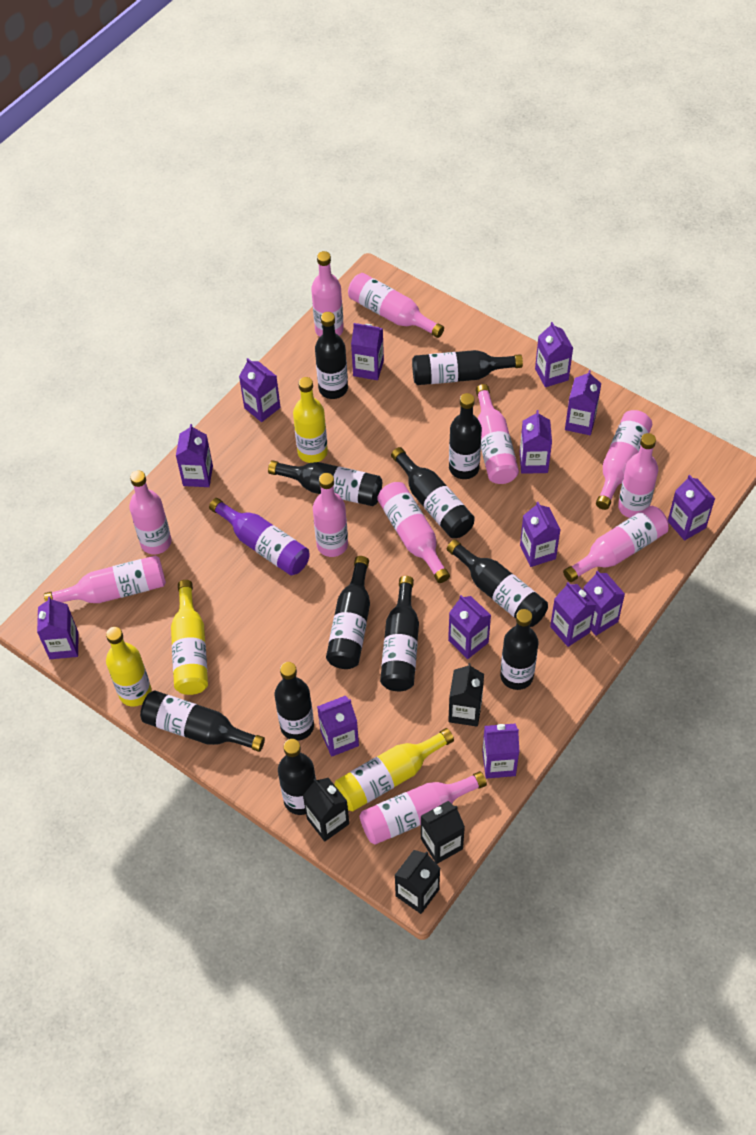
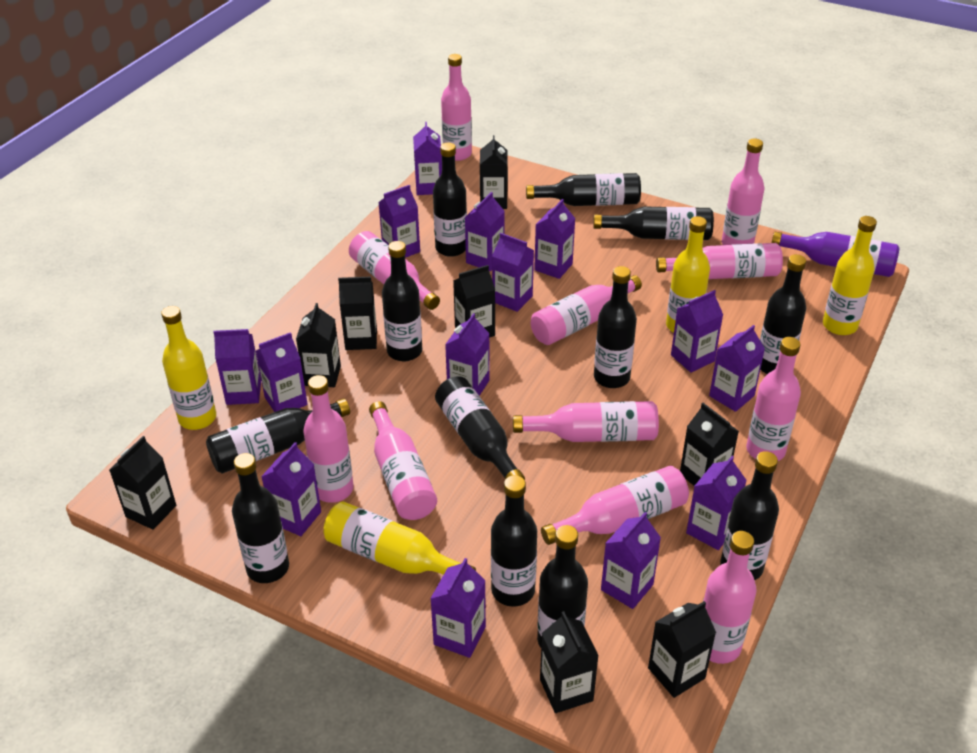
black carton: 4 -> 8

